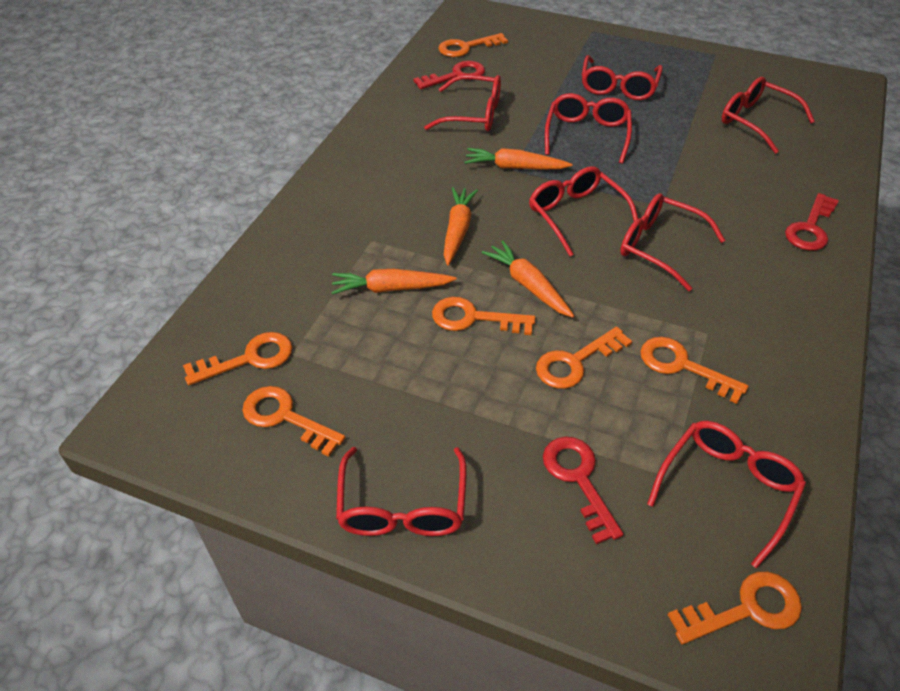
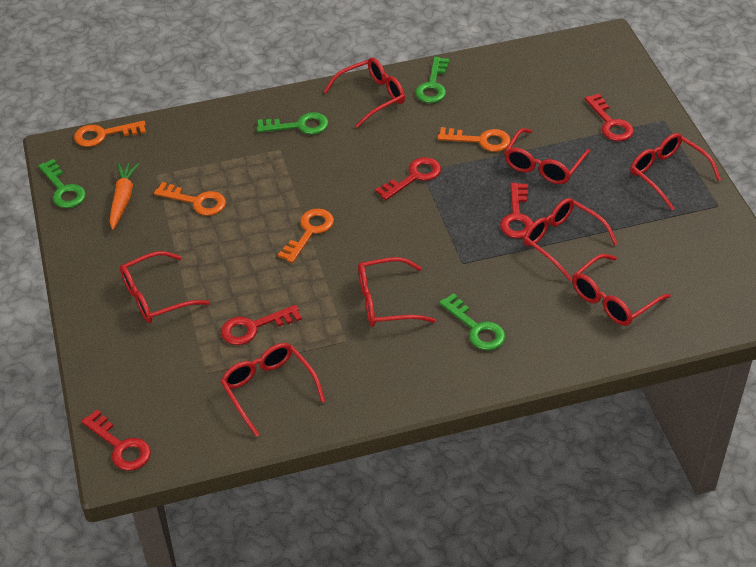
green key: 0 -> 4
orange carrot: 4 -> 1
orange key: 7 -> 4
red key: 3 -> 5

